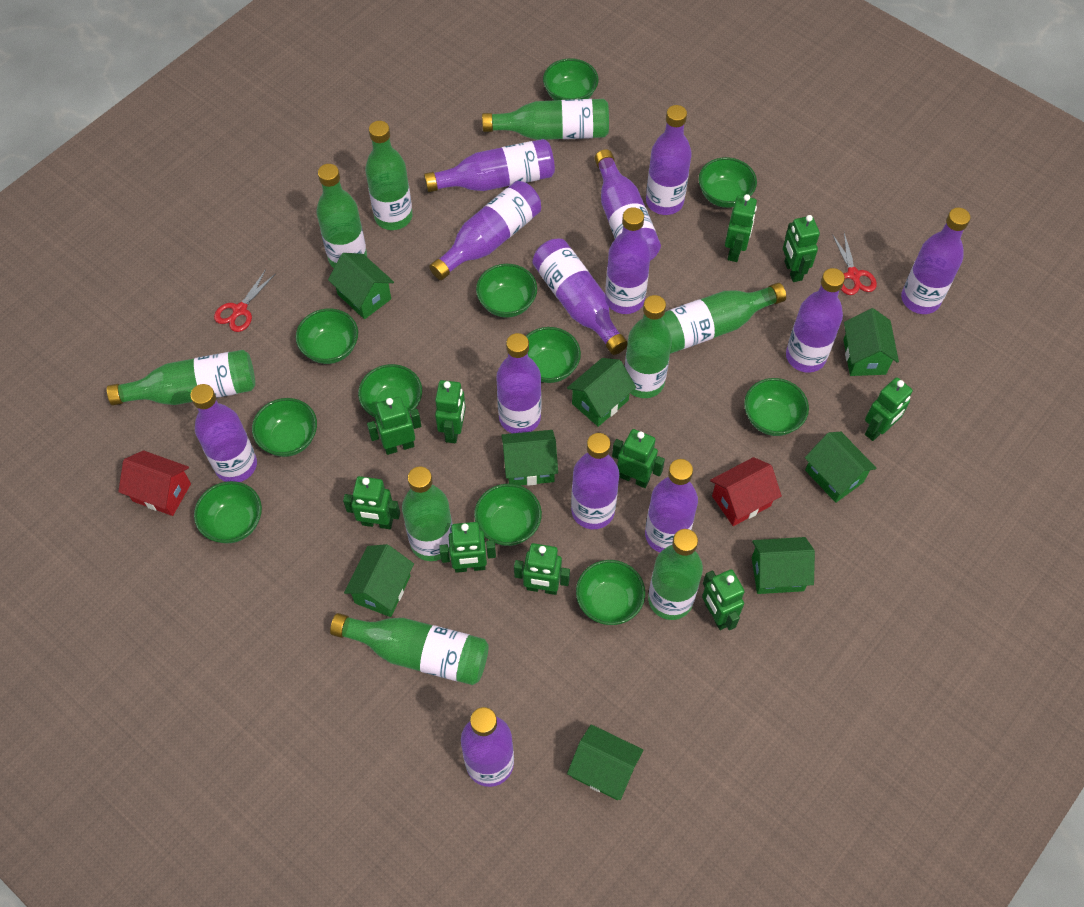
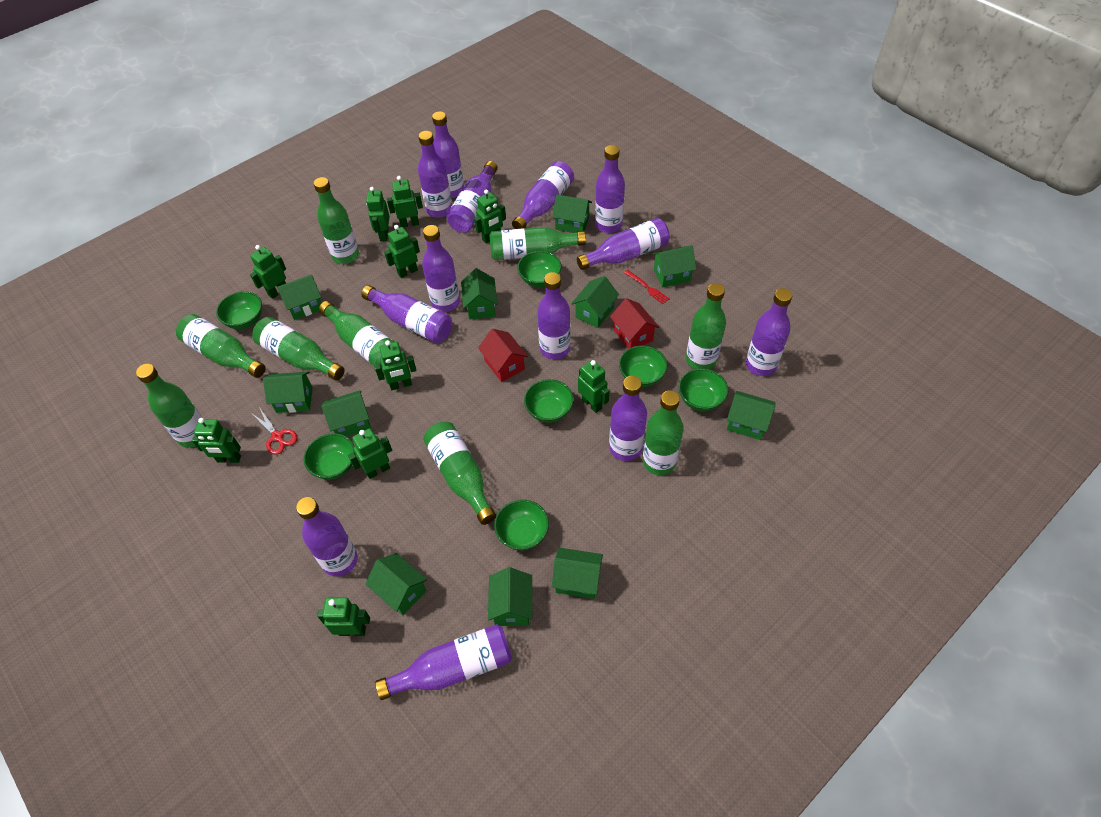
green bowl: 11 -> 7
green house: 8 -> 11
red fork: 0 -> 1
red scissors: 2 -> 1

